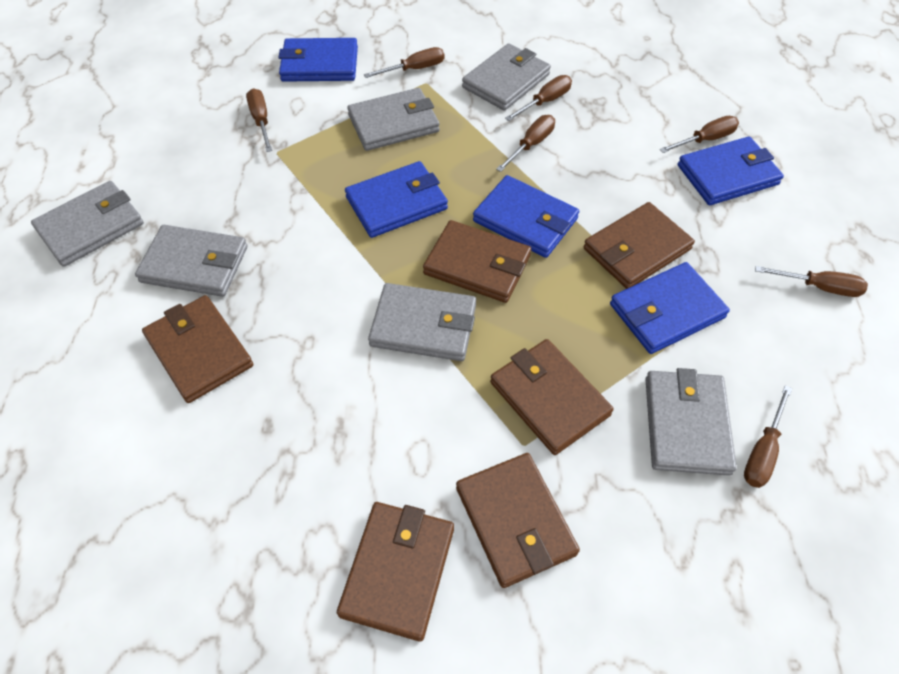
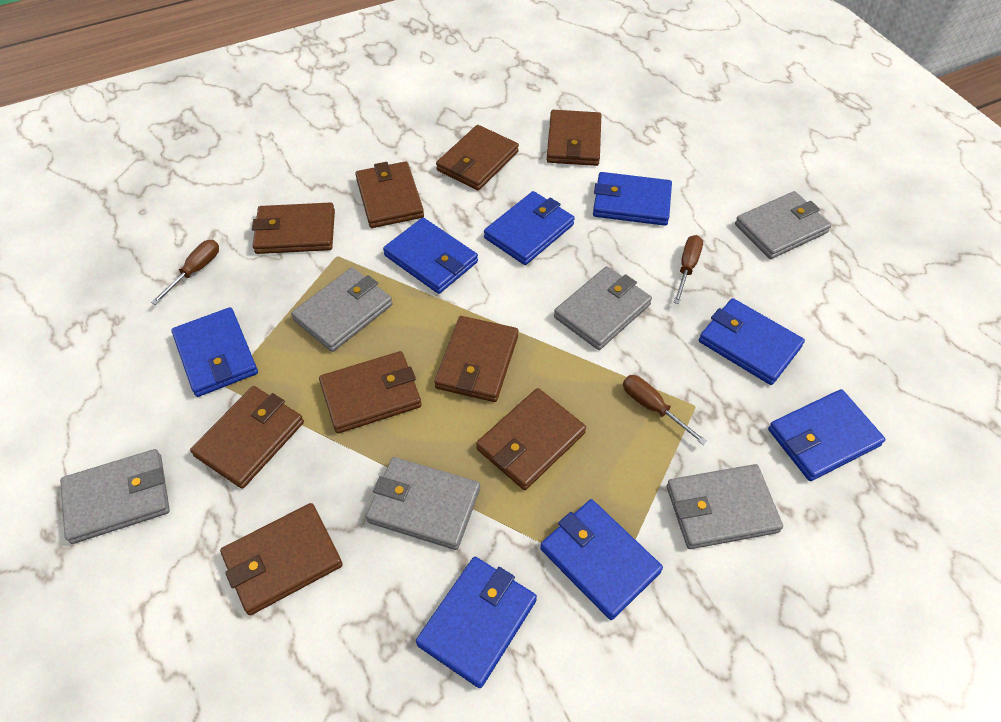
blue wallet: 5 -> 8
brown screwdriver: 7 -> 3
brown wallet: 6 -> 9

